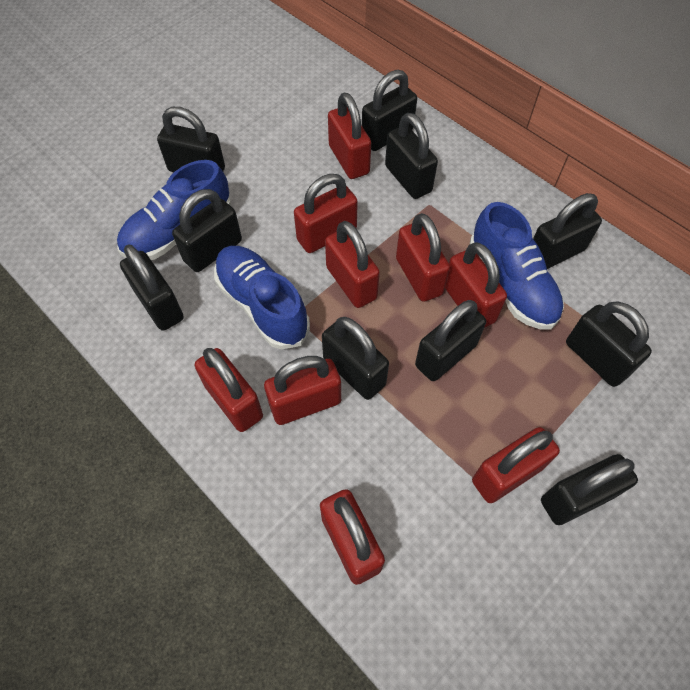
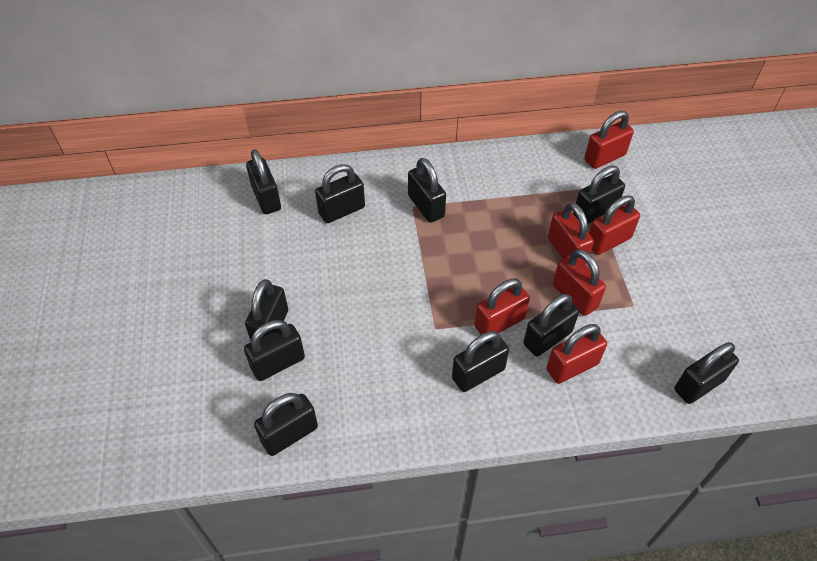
blue shoe: 3 -> 0
red padlock: 9 -> 6

